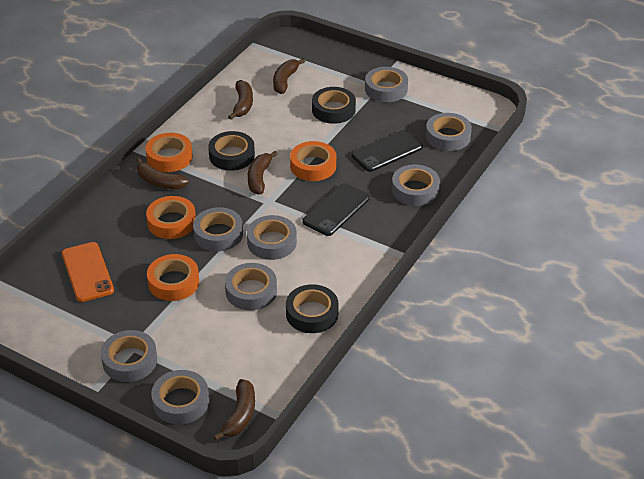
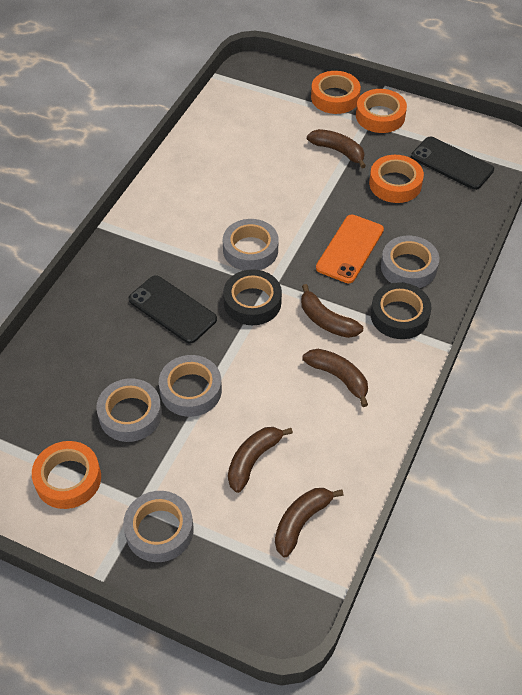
black tape: 3 -> 2
grey tape: 8 -> 5

